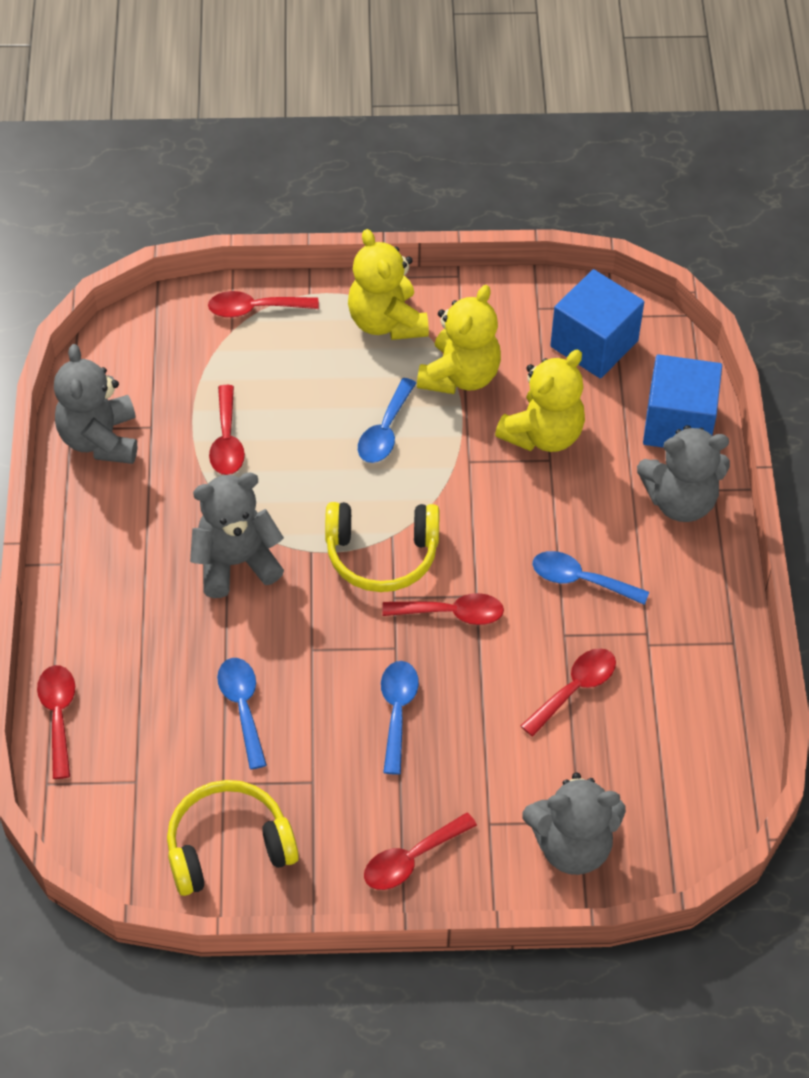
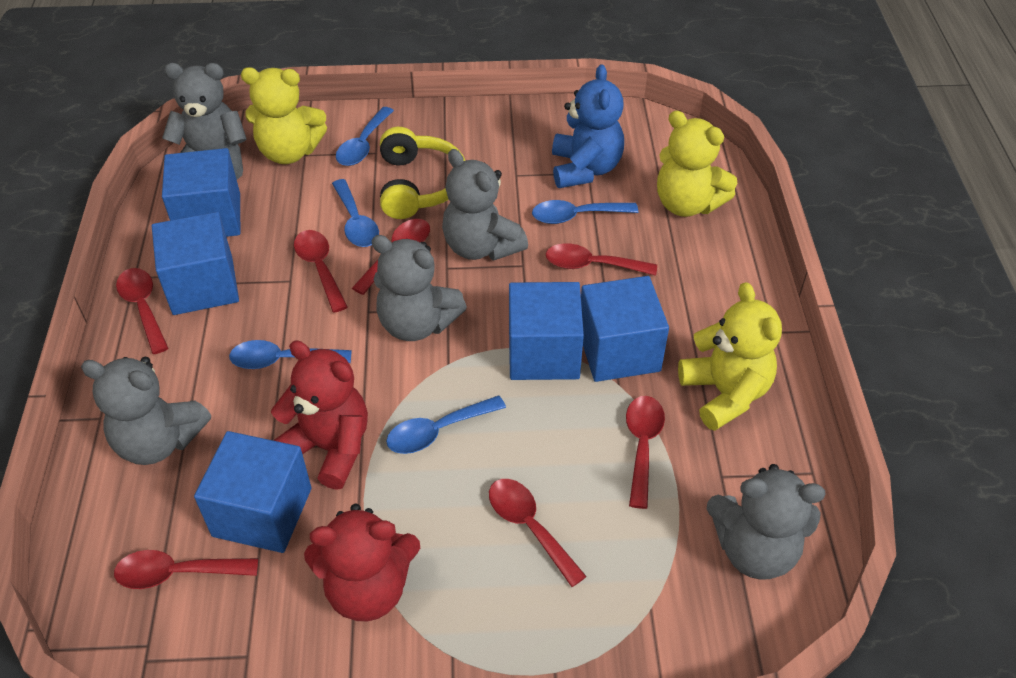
blue cube: 2 -> 5
blue spoon: 4 -> 5
blue teddy bear: 0 -> 1
grey teddy bear: 4 -> 5
red spoon: 6 -> 7
red teddy bear: 0 -> 2
yellow headphones: 2 -> 1

